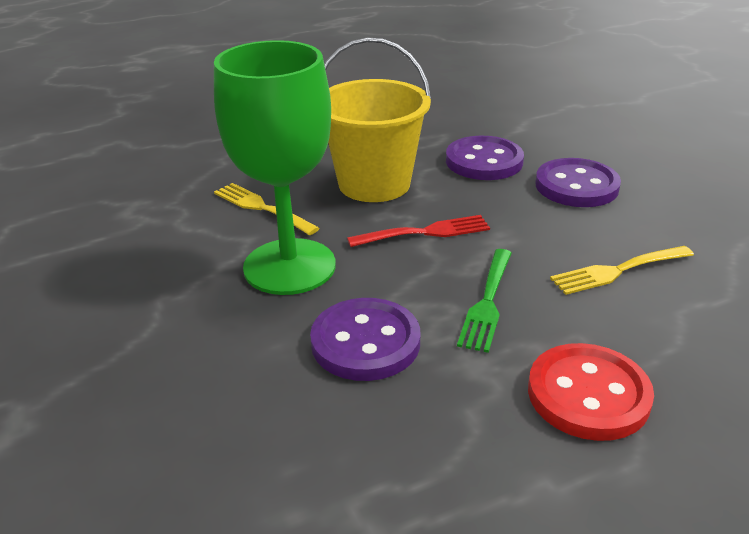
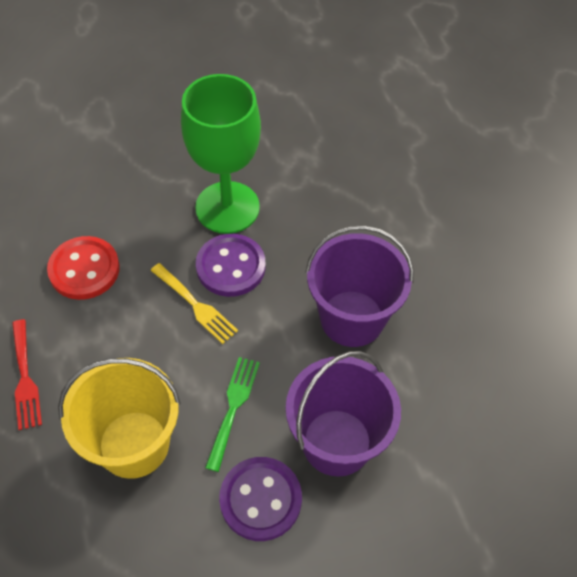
purple bucket: 0 -> 2
purple button: 3 -> 2
yellow fork: 2 -> 1

